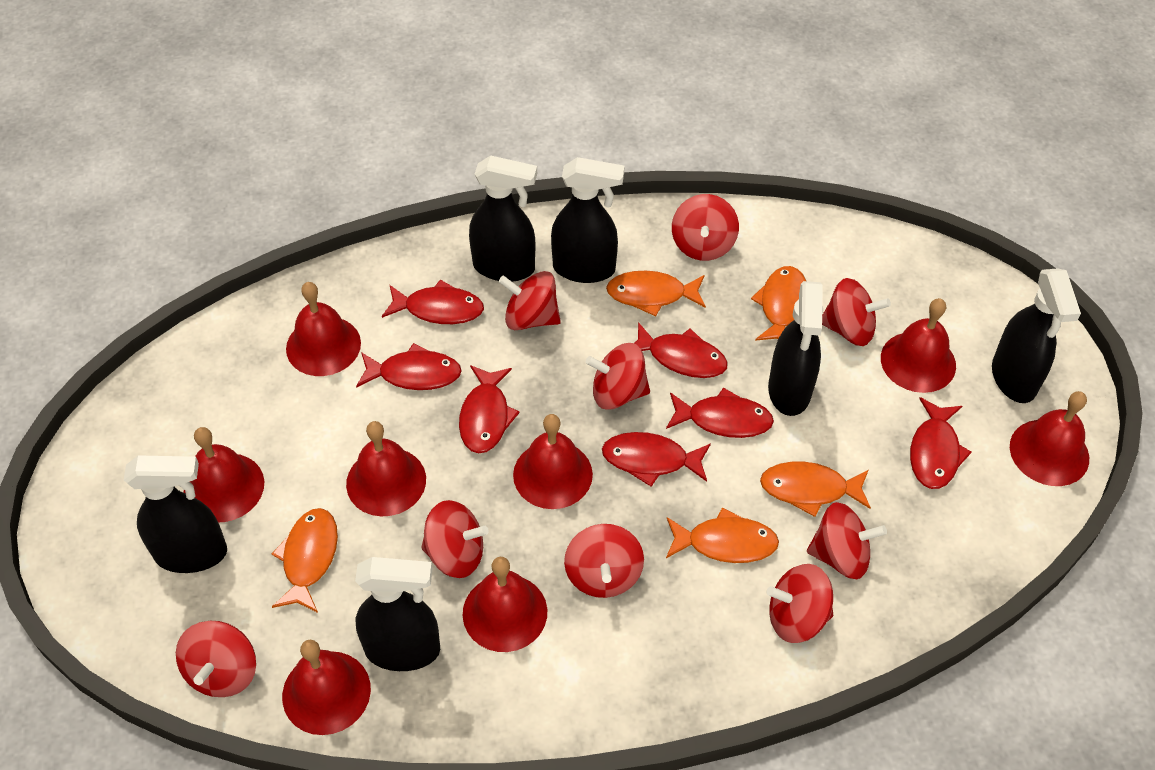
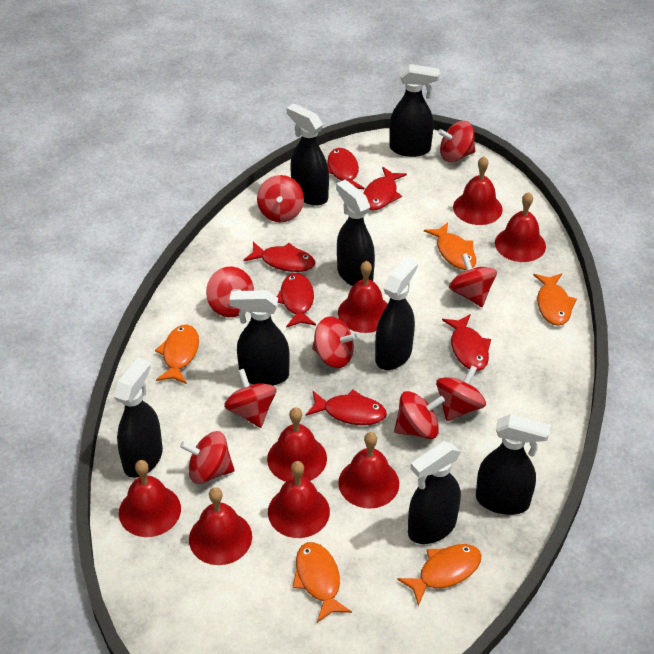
black spray bottle: 6 -> 8
red fish: 7 -> 6

